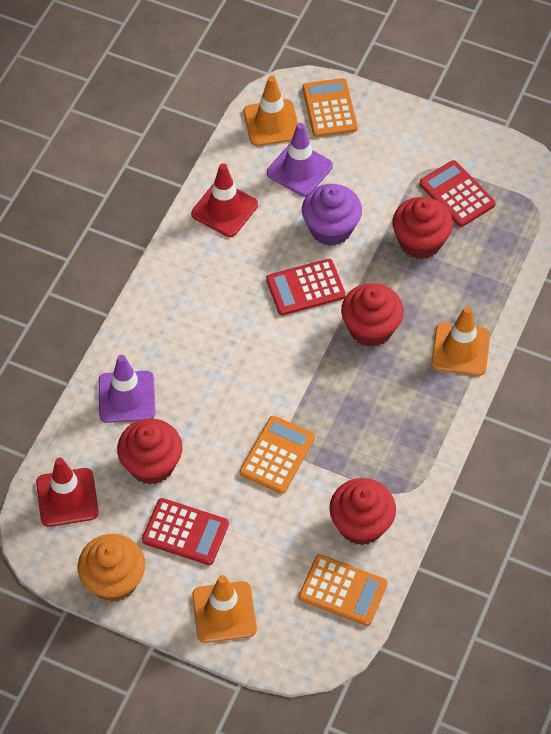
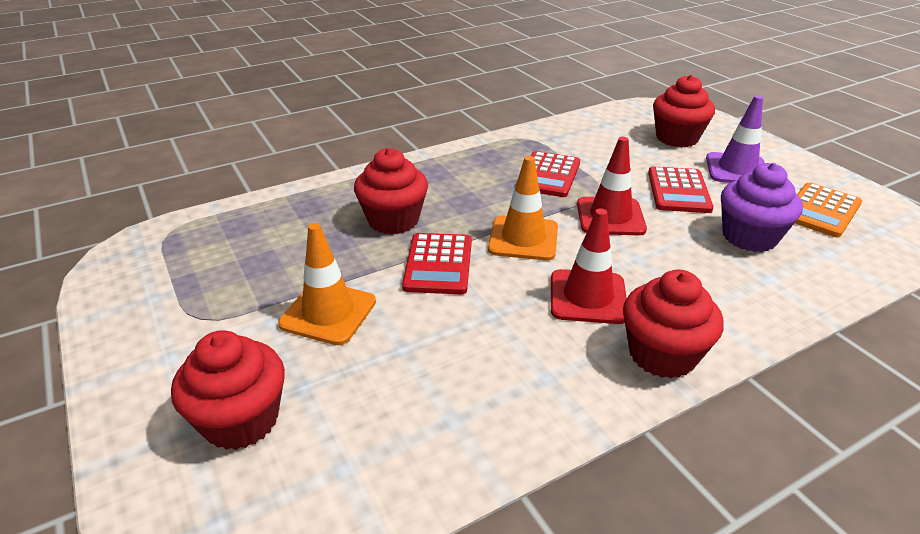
orange calculator: 3 -> 1
orange cupcake: 1 -> 0
orange traffic cone: 3 -> 2
purple traffic cone: 2 -> 1

